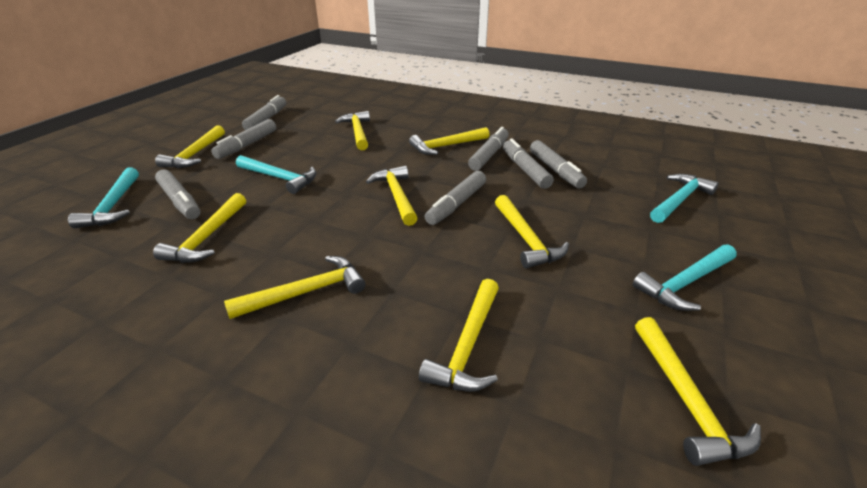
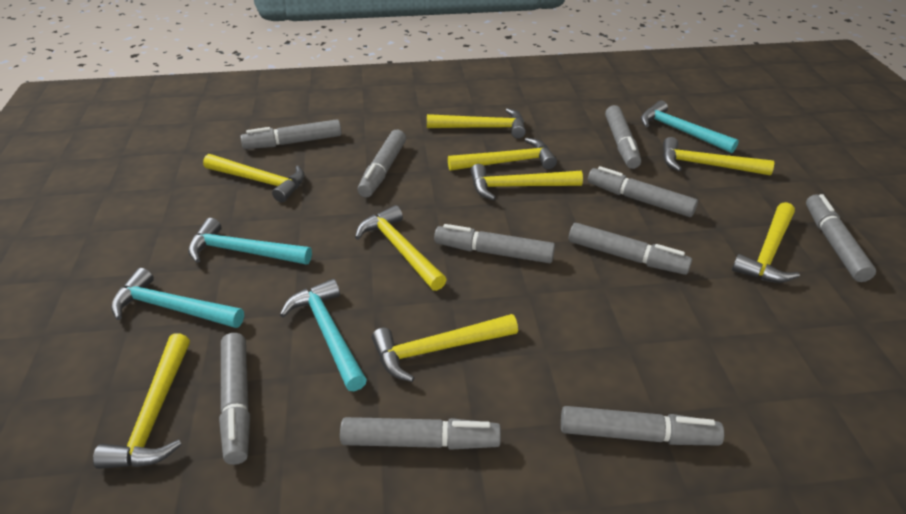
grey marker: 7 -> 10

